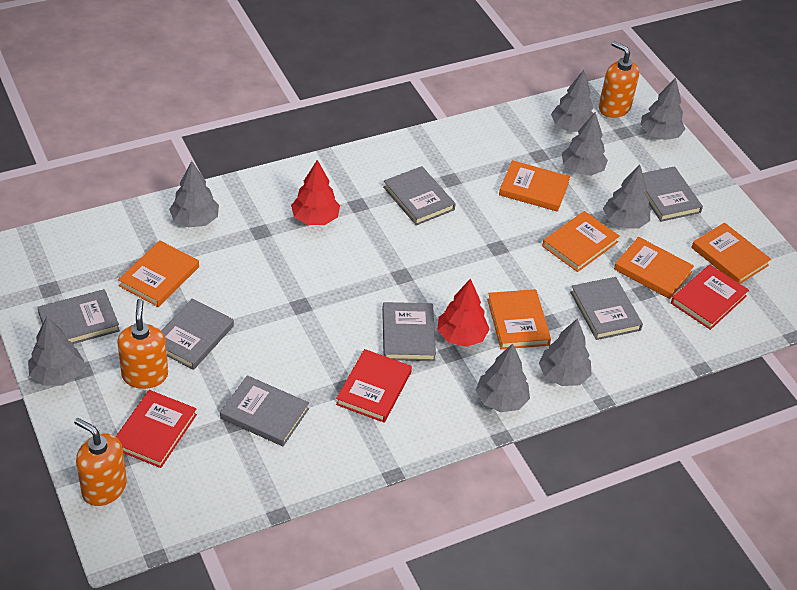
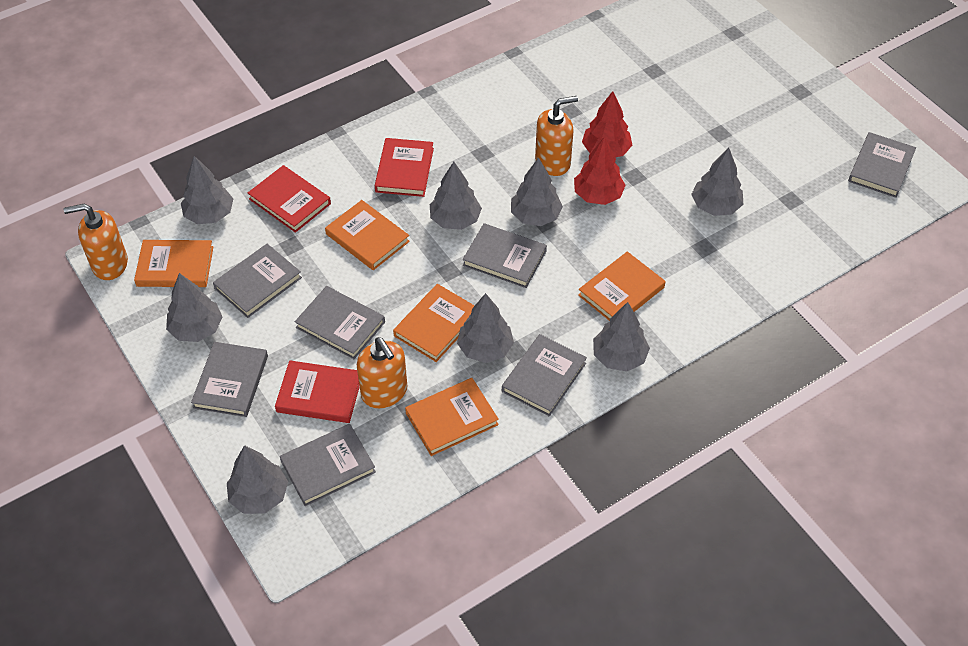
orange book: 6 -> 5

